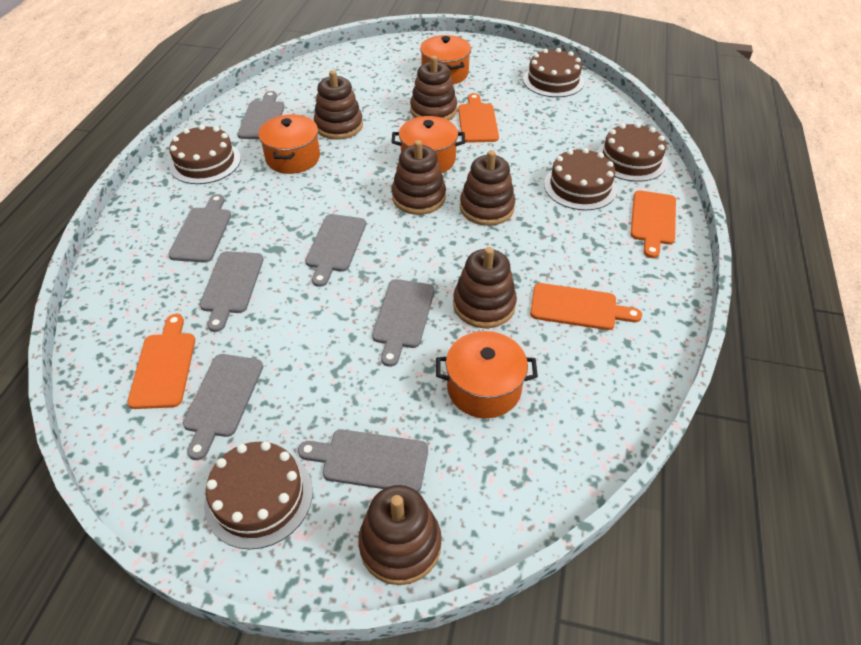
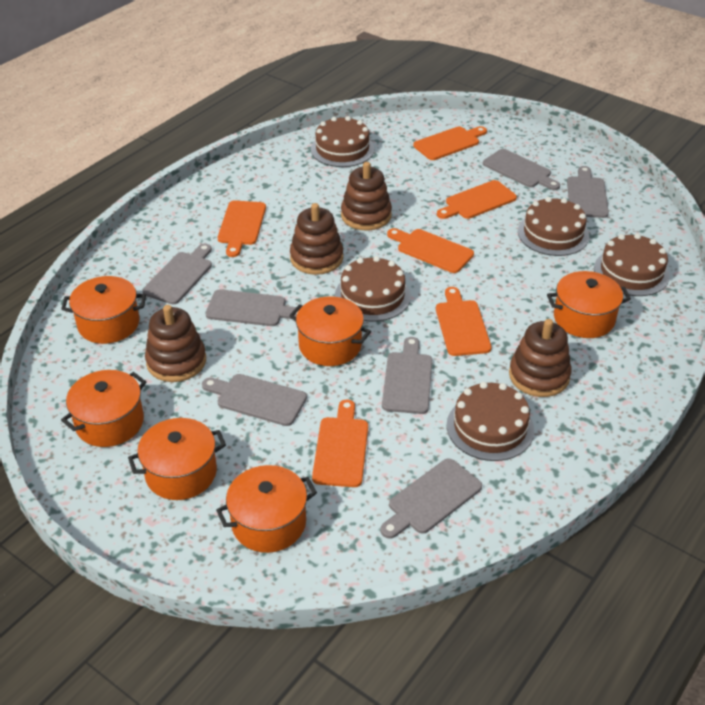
brown stacking toy: 6 -> 4
orange cutting board: 4 -> 6
orange pot: 4 -> 6

